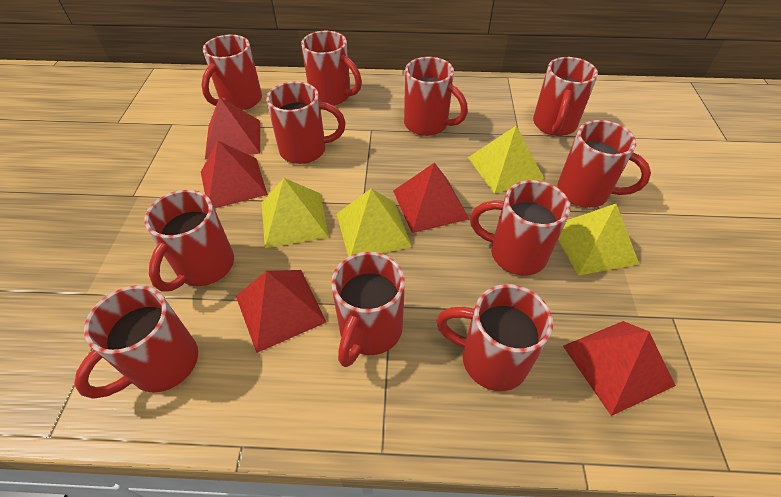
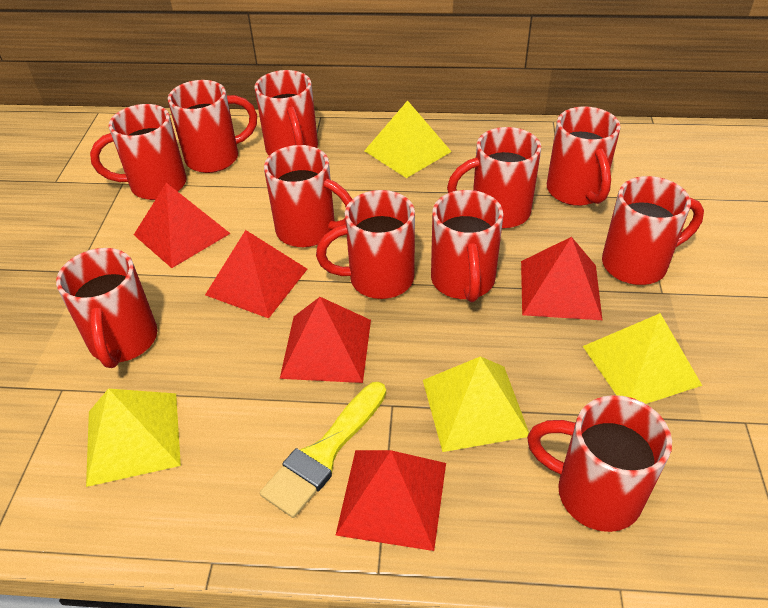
yellow brush: 0 -> 1

